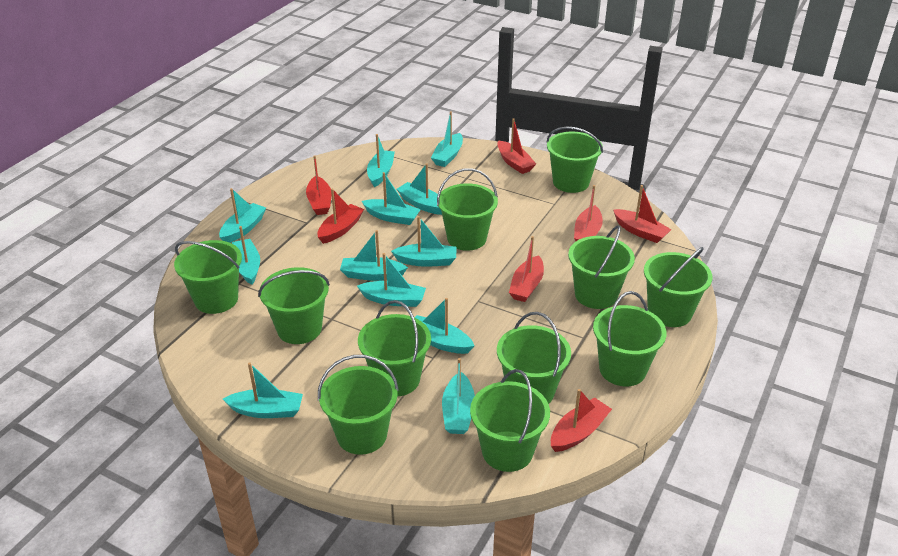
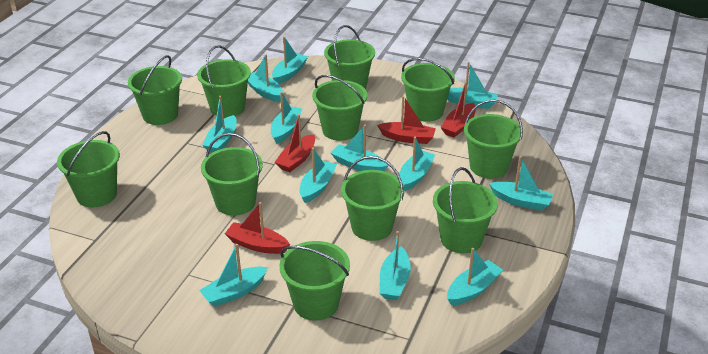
red boat: 7 -> 4

